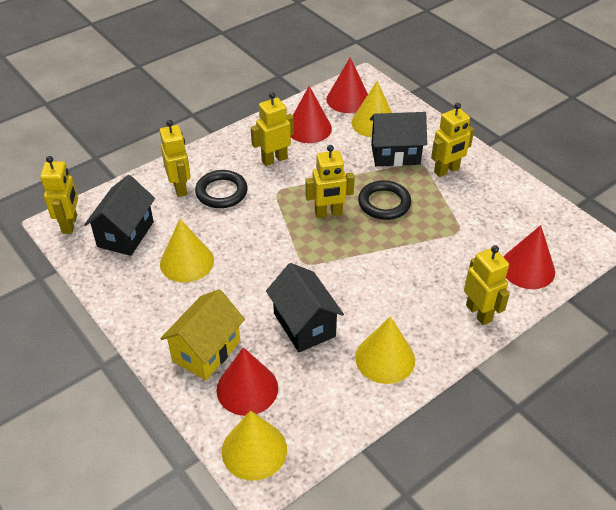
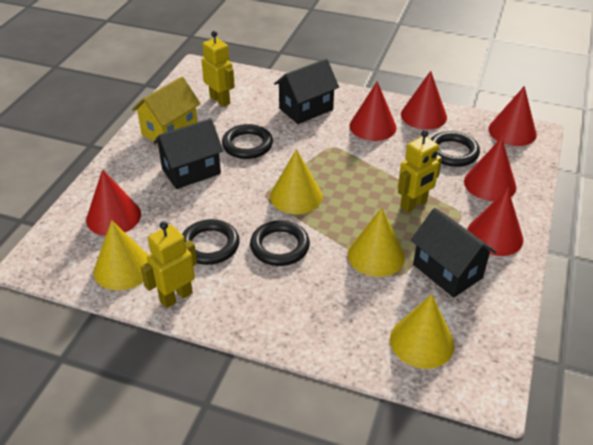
black ring: 2 -> 4
red cone: 4 -> 6
yellow robot: 6 -> 3

